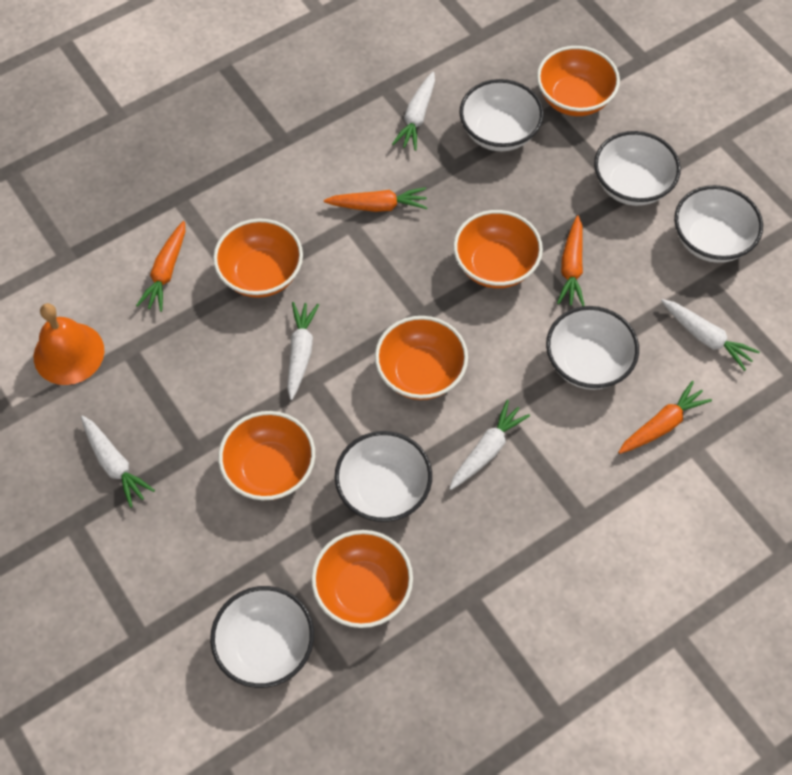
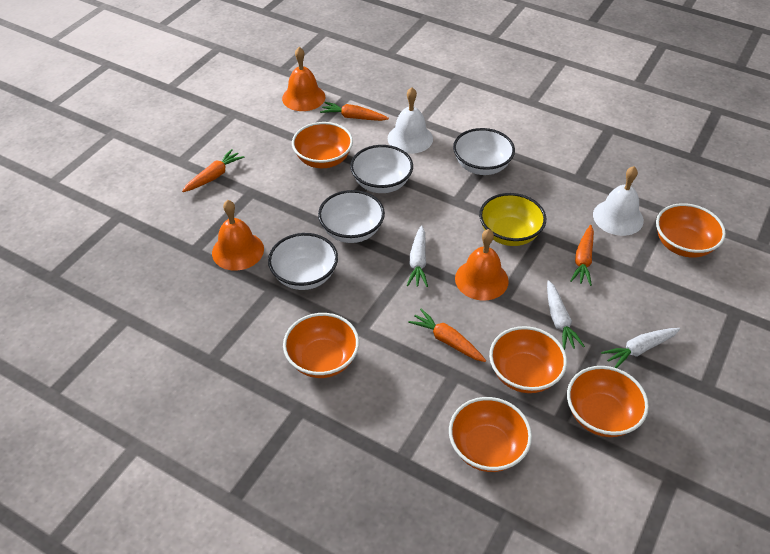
orange bell: 1 -> 3
white bell: 0 -> 2
white bowl: 6 -> 4
white carrot: 5 -> 3
yellow bowl: 0 -> 1

